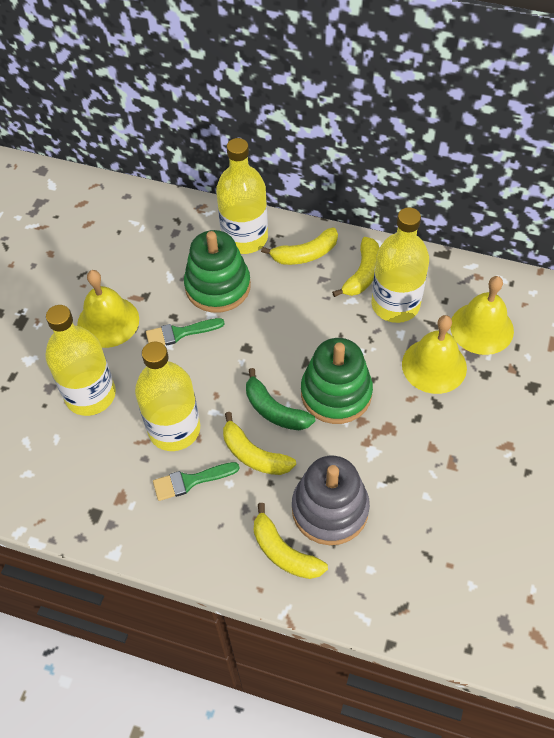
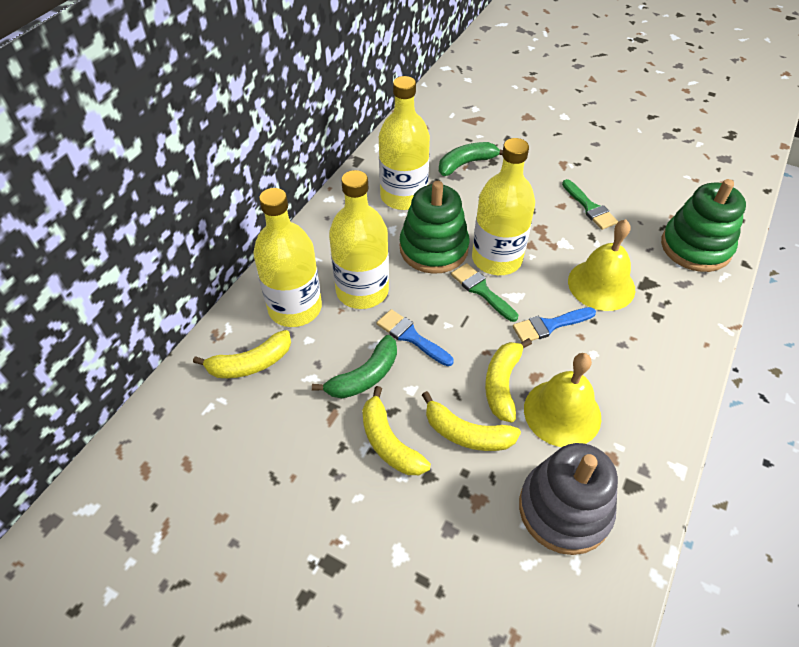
blue brush: 0 -> 2
green banana: 1 -> 2
yellow bell: 3 -> 2

